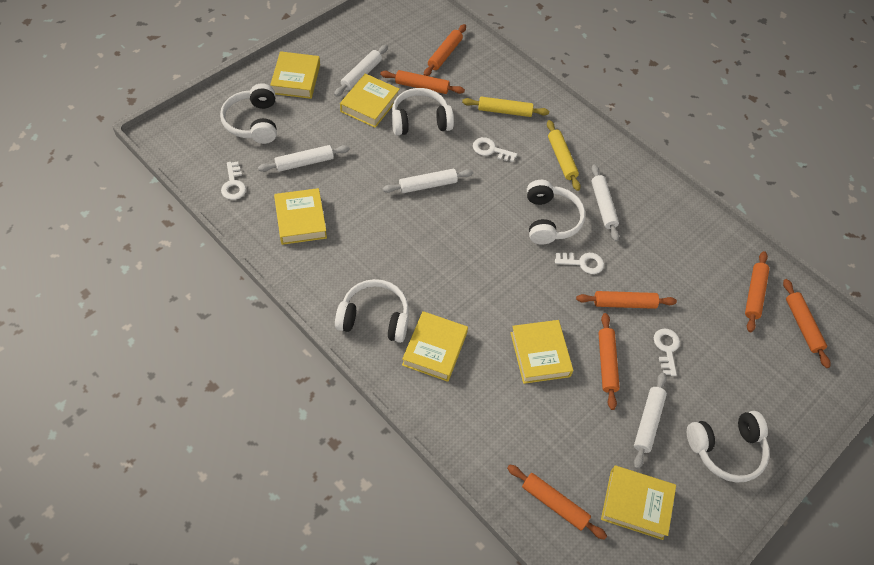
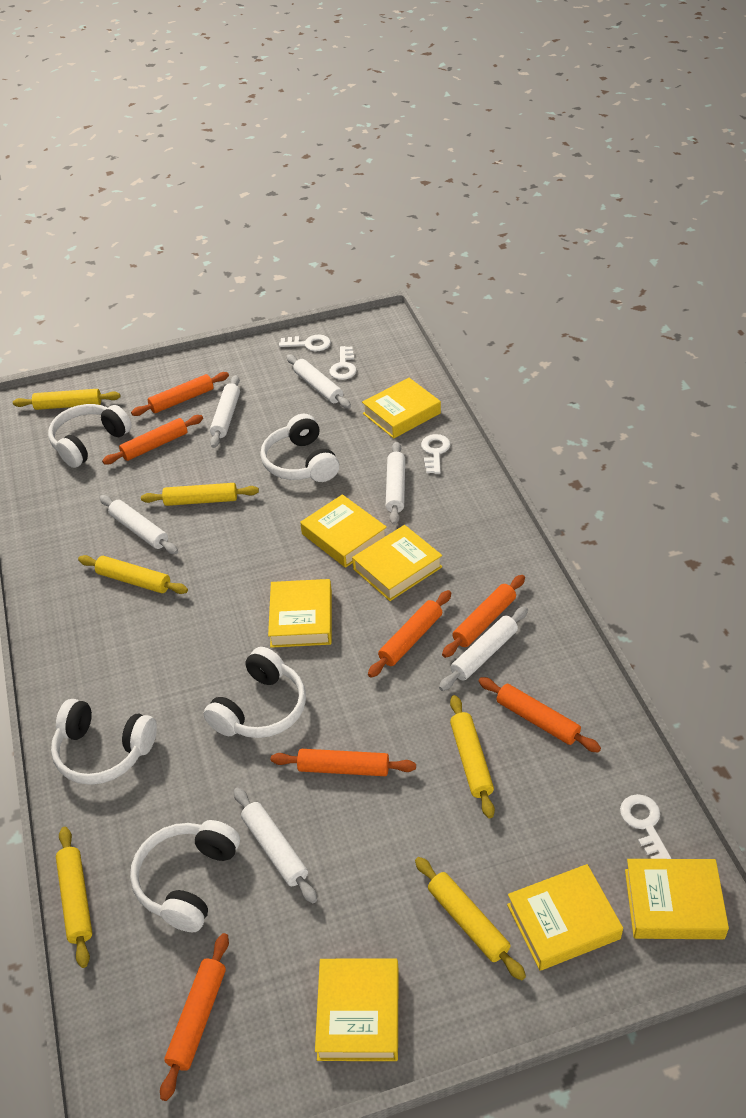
white rolling pin: 5 -> 6
yellow book: 6 -> 7
yellow rolling pin: 2 -> 6

